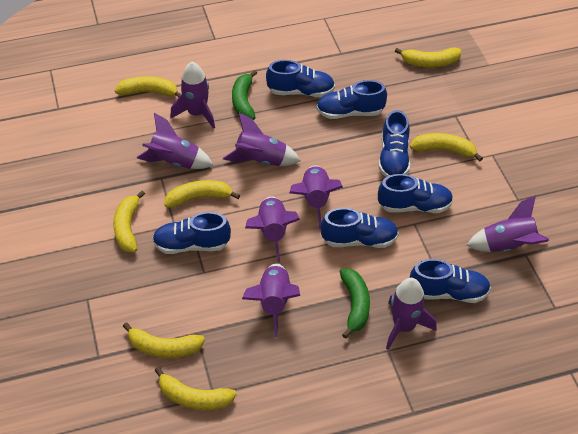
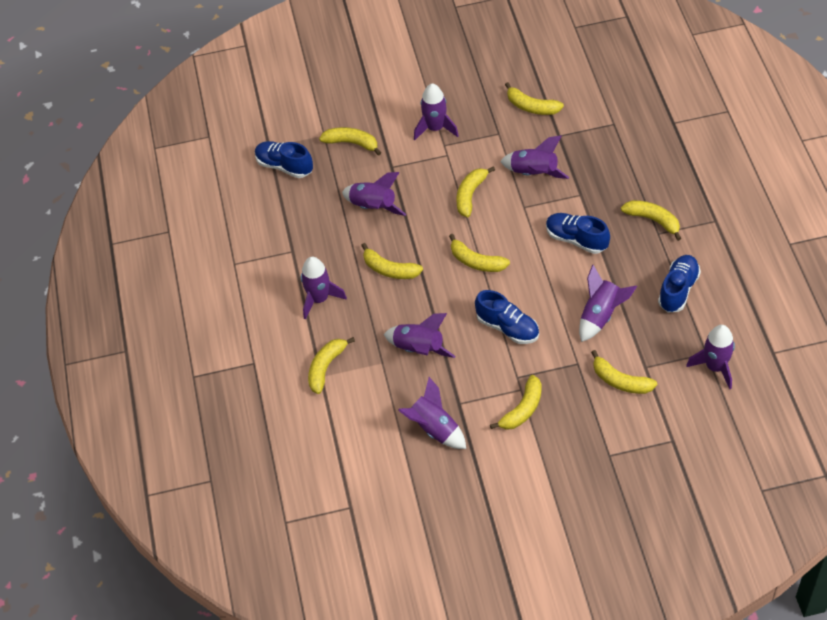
blue shoe: 7 -> 4
green banana: 2 -> 0
yellow banana: 7 -> 9

